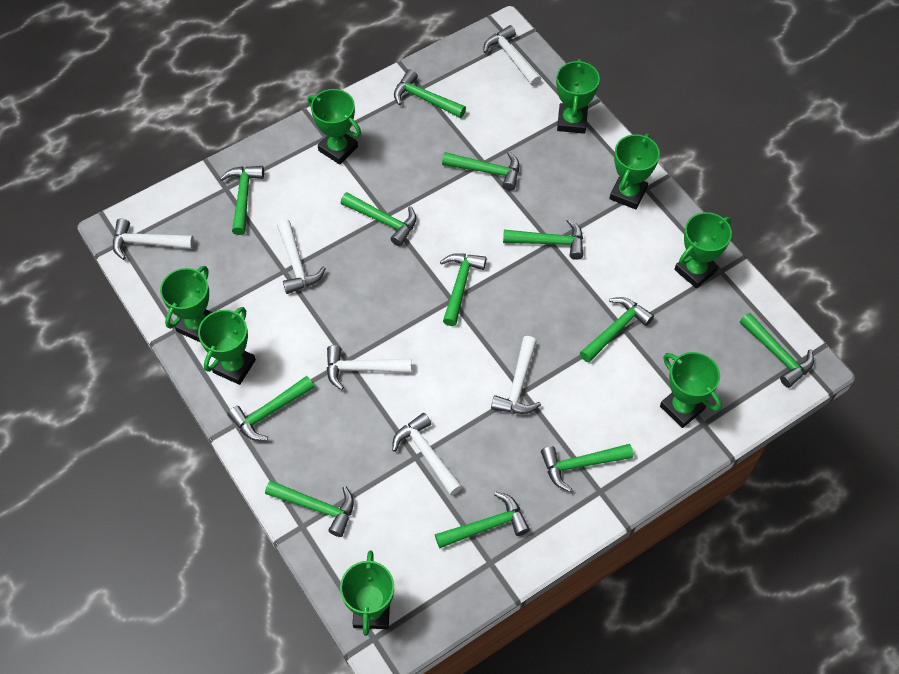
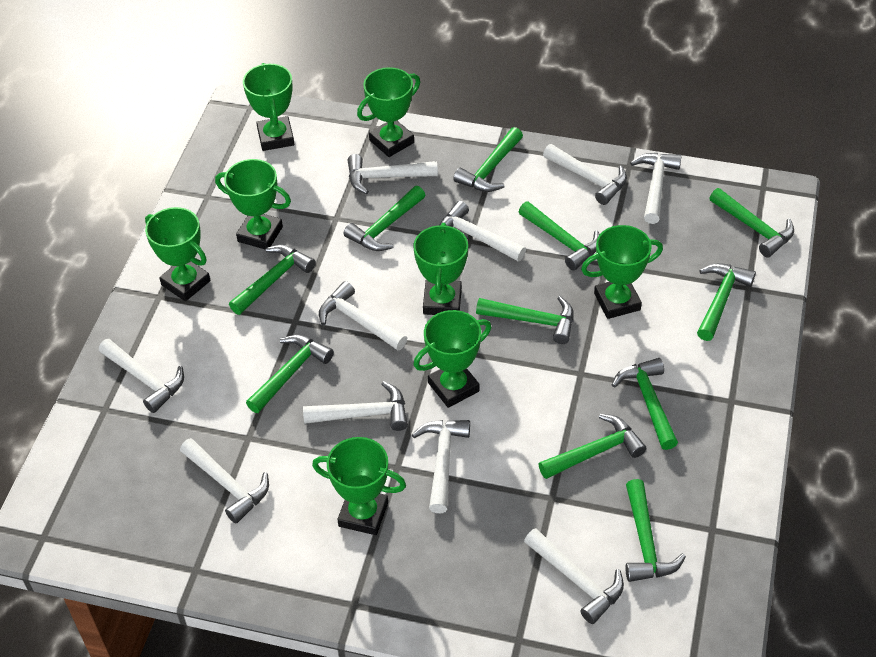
green hammer: 12 -> 11
white hammer: 6 -> 10

